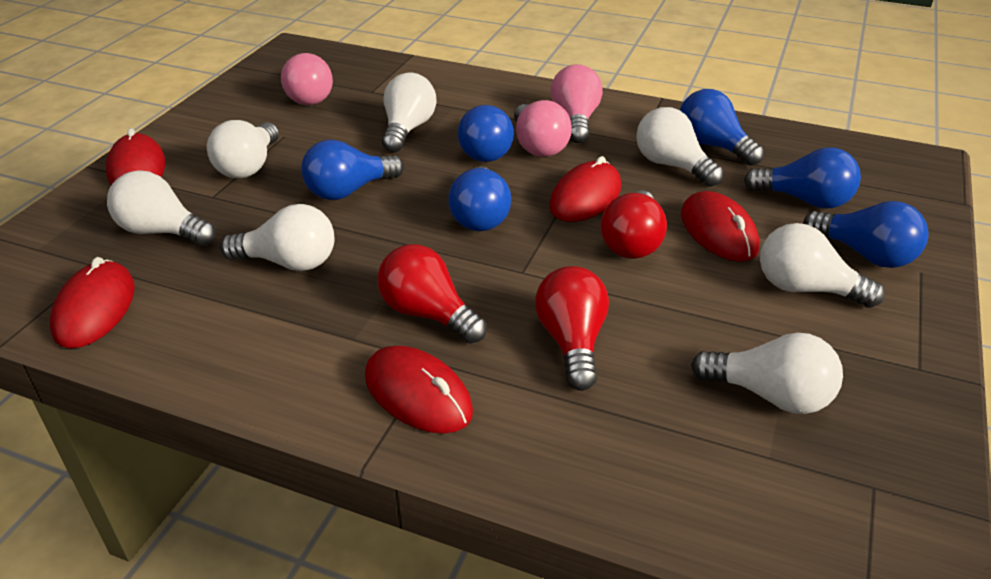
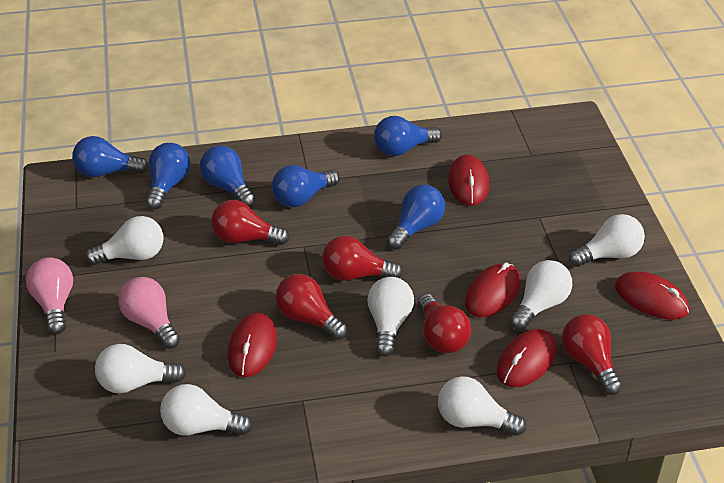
pink light bulb: 3 -> 2
red light bulb: 3 -> 5

